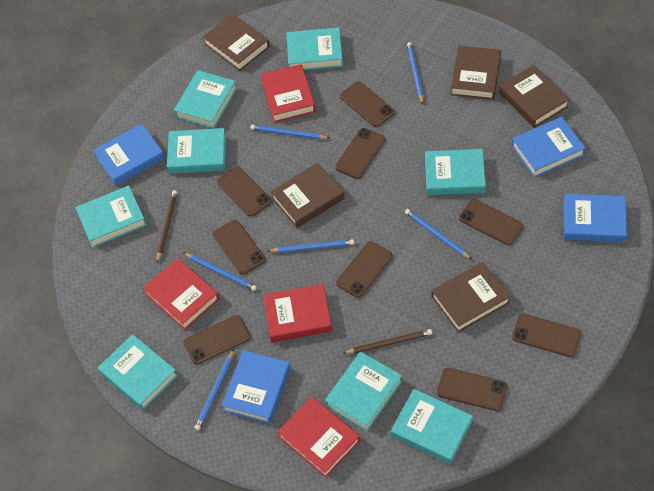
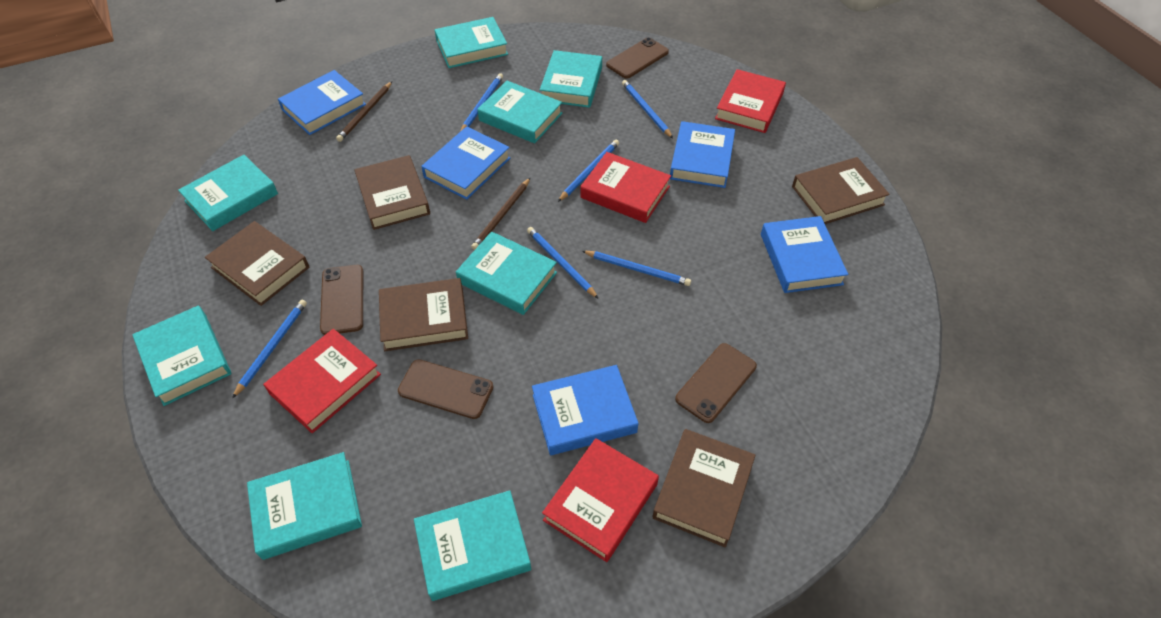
blue book: 4 -> 5
brown phone: 9 -> 4

